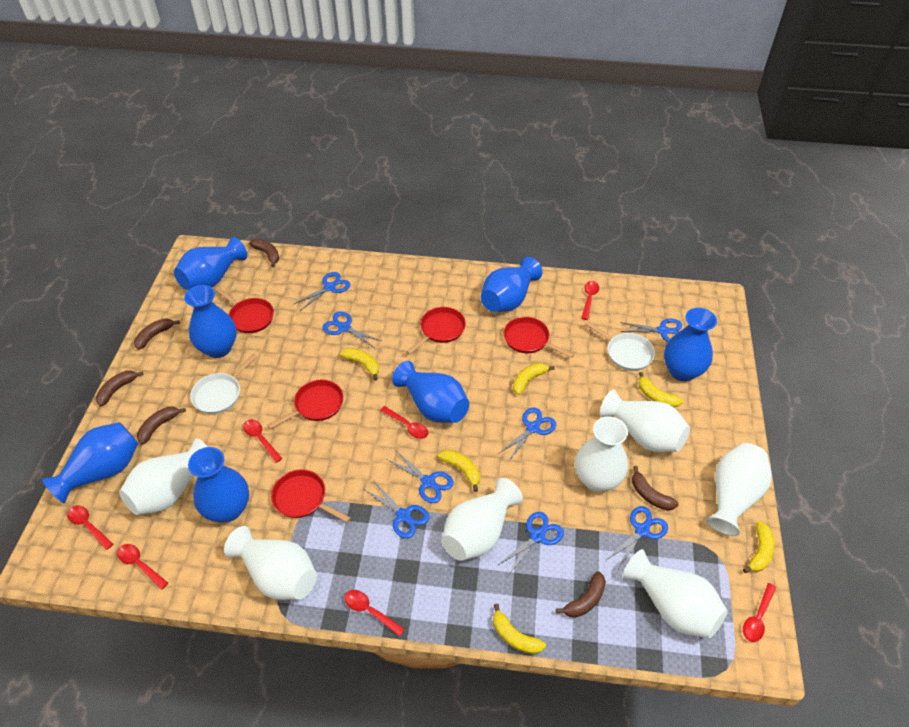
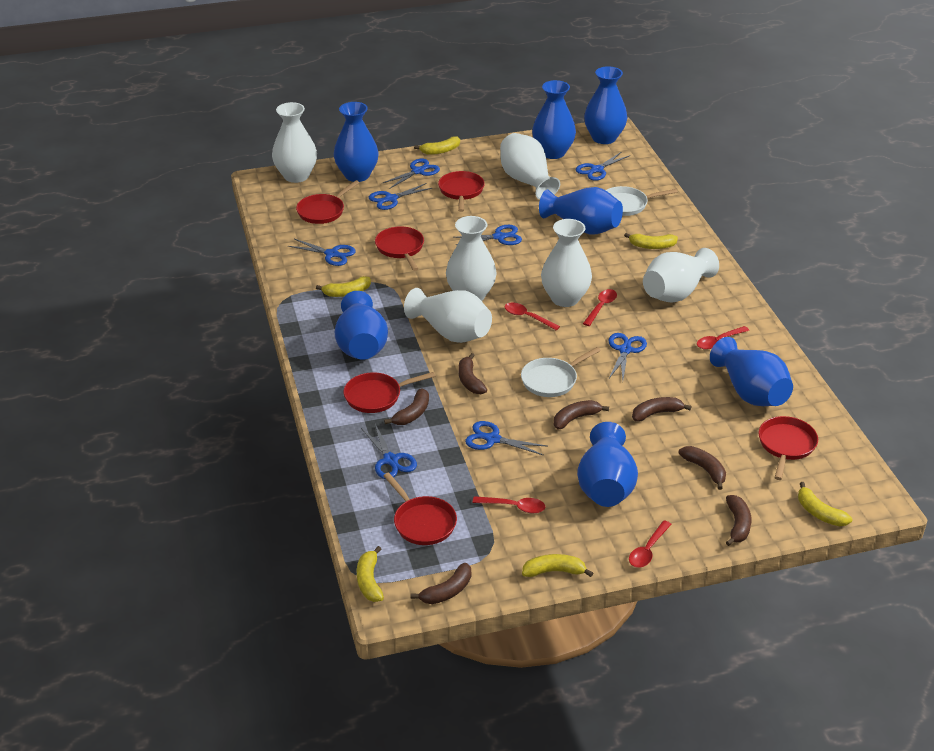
brown banana: 6 -> 7
red pan: 5 -> 6
red spoon: 7 -> 5
white vase: 7 -> 6

